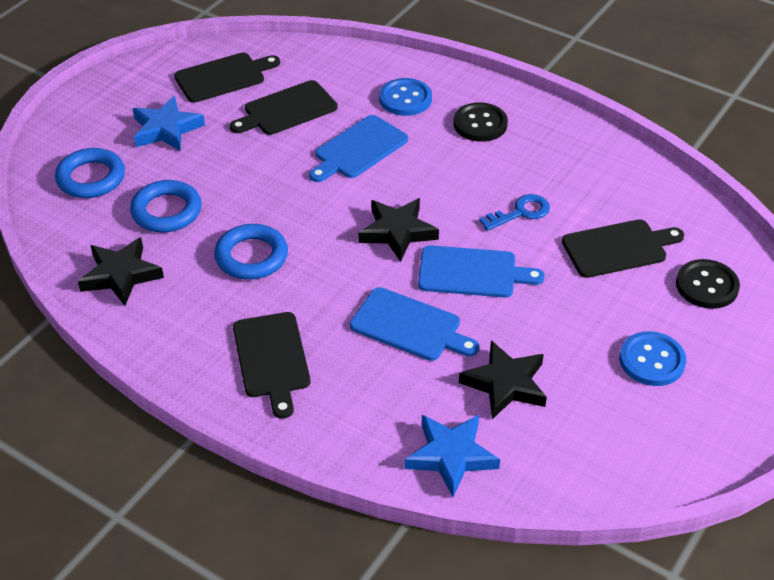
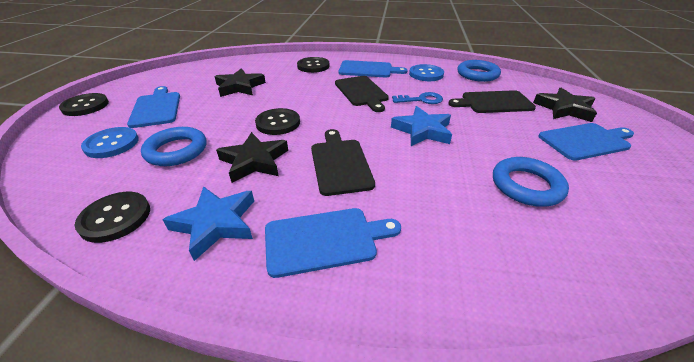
black button: 2 -> 4
black cutting board: 4 -> 3
blue cutting board: 3 -> 4

